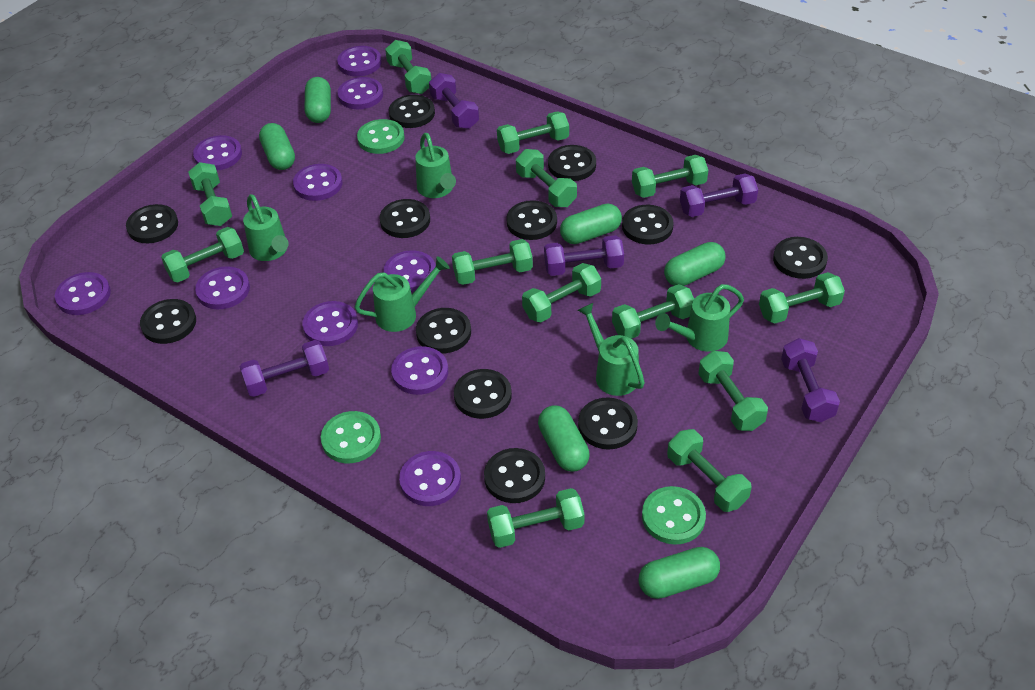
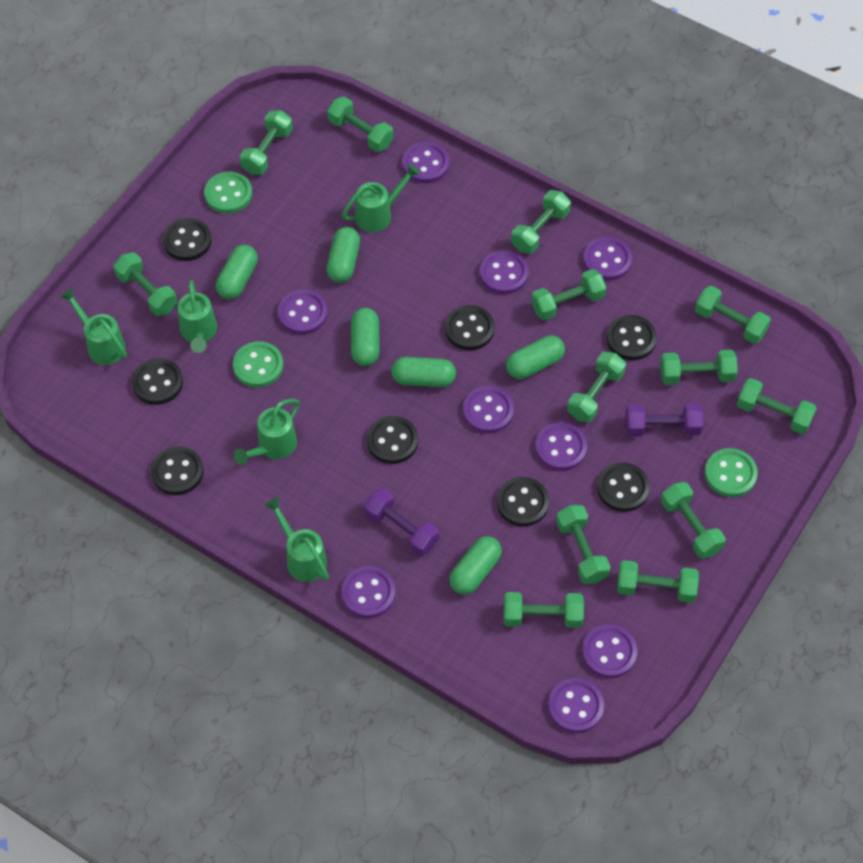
black button: 12 -> 8
purple button: 10 -> 9
purple dumbbell: 5 -> 2

